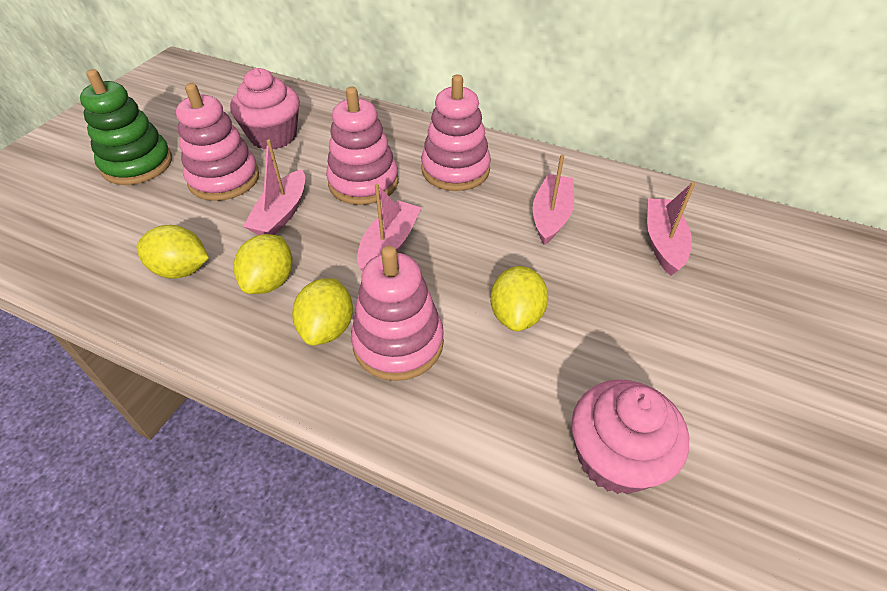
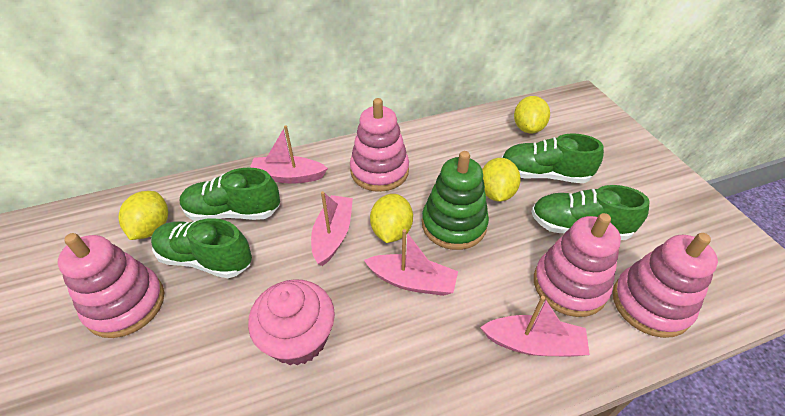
green shoe: 0 -> 4
pink cupcake: 2 -> 1

